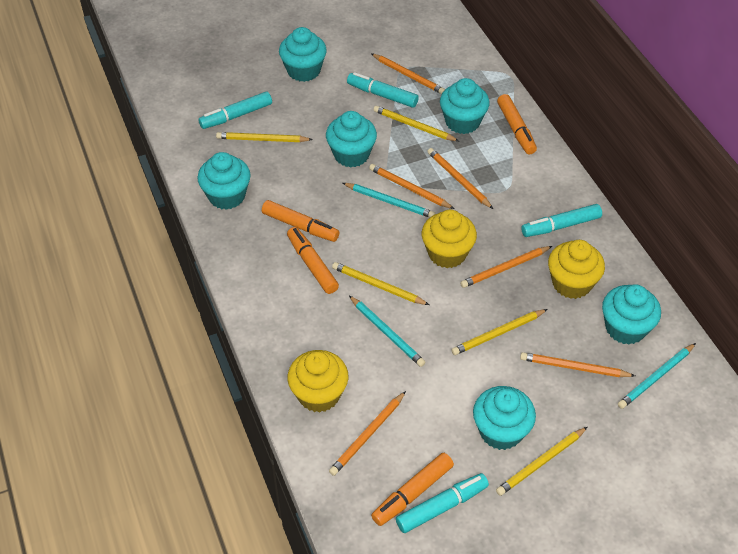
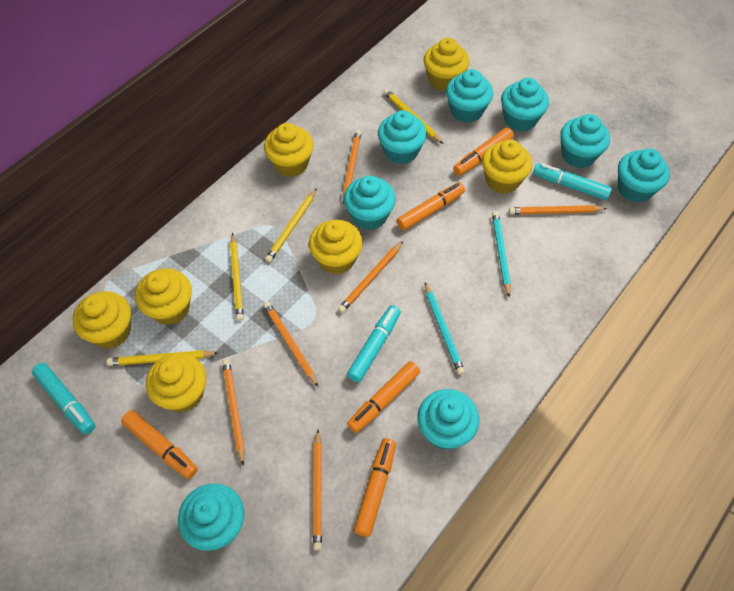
orange marker: 4 -> 5
turquoise cupcake: 6 -> 8
turquoise marker: 4 -> 3
turquoise pencil: 3 -> 2
yellow cupcake: 3 -> 7
yellow pencil: 5 -> 4

